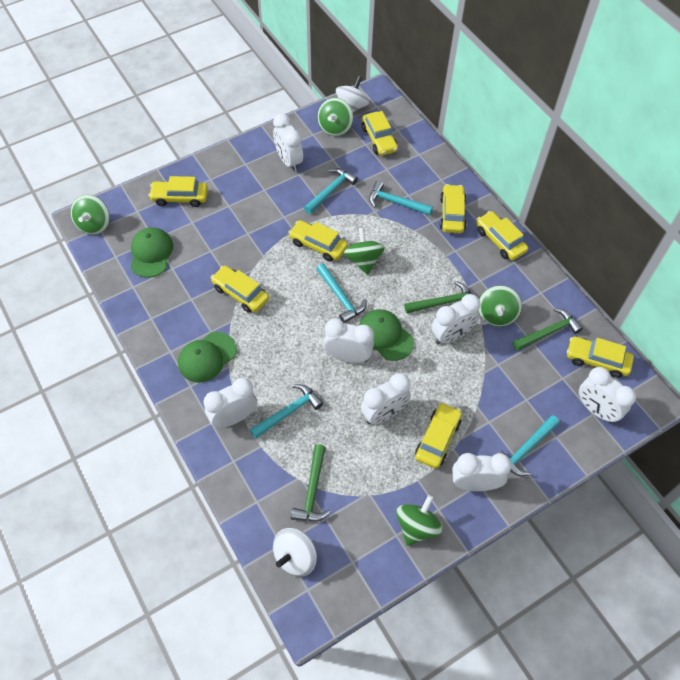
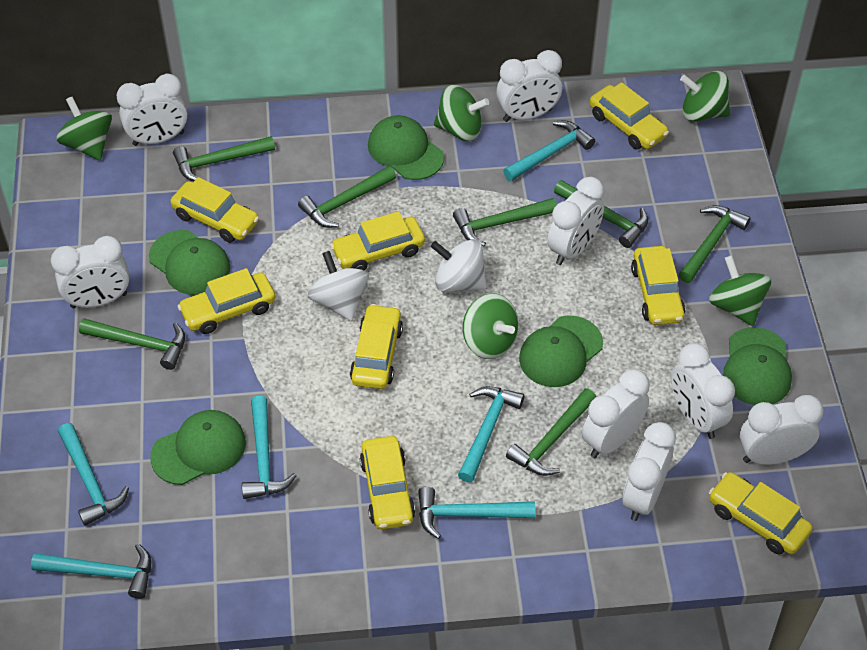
green cap: 3 -> 5
green hammer: 3 -> 7
turquoise hammer: 5 -> 6
white clock: 7 -> 8

